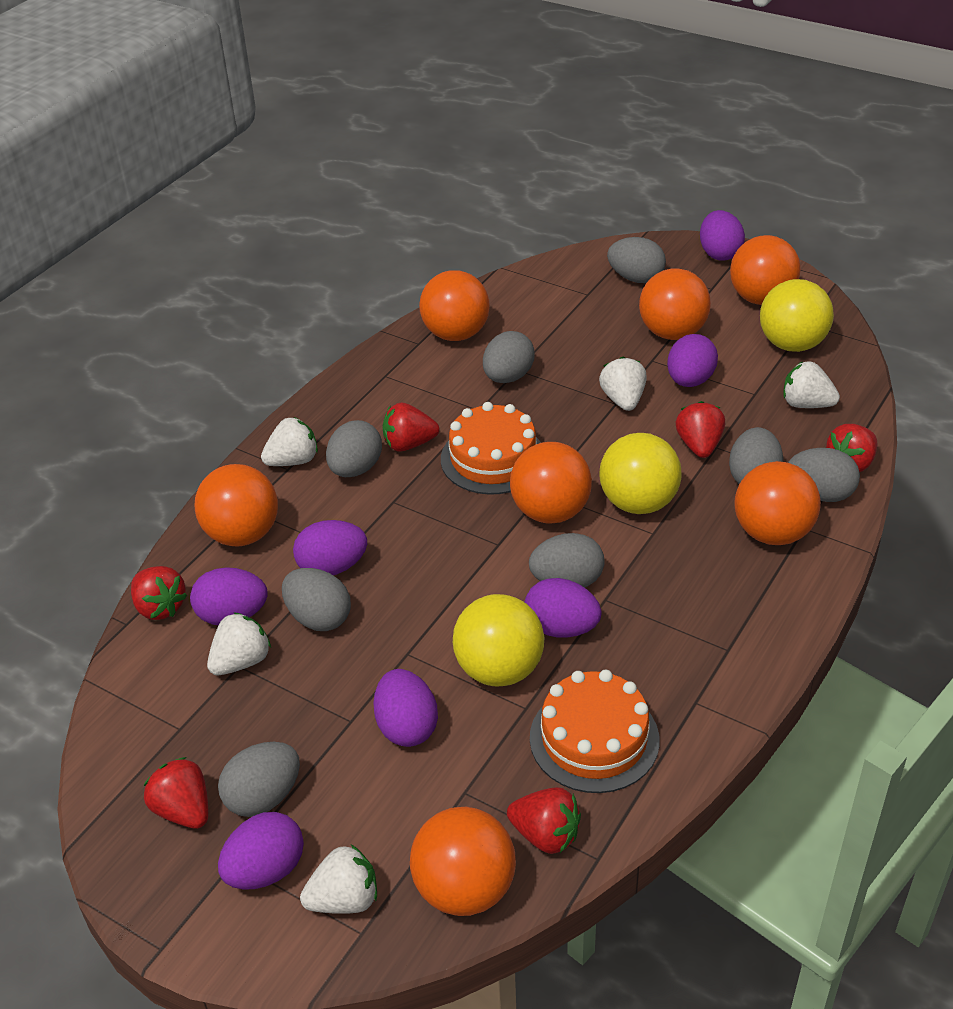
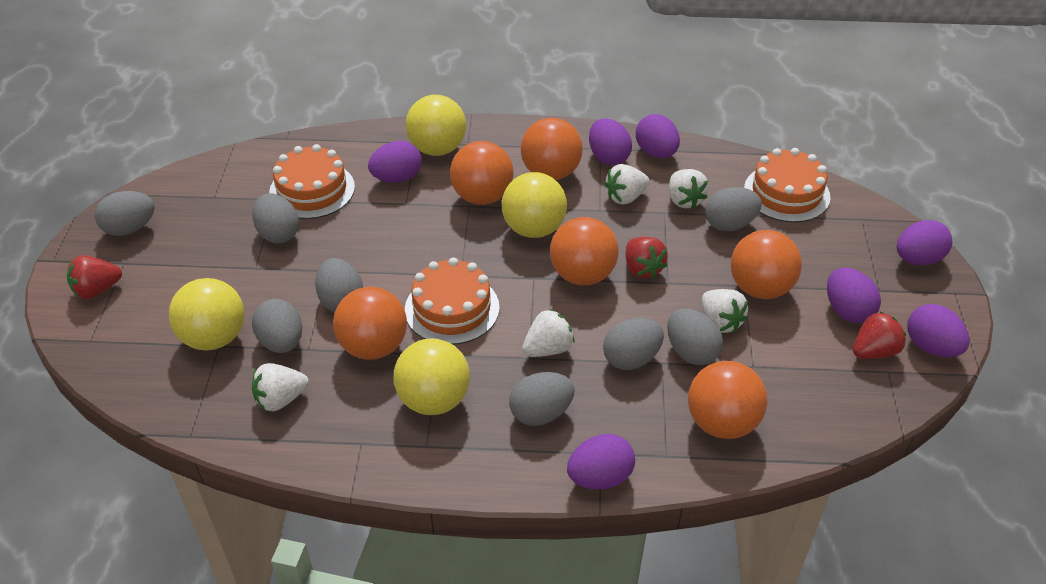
orange ball: 7 -> 6
orange cake: 2 -> 3
red strawberry: 6 -> 3
yellow ball: 3 -> 4

